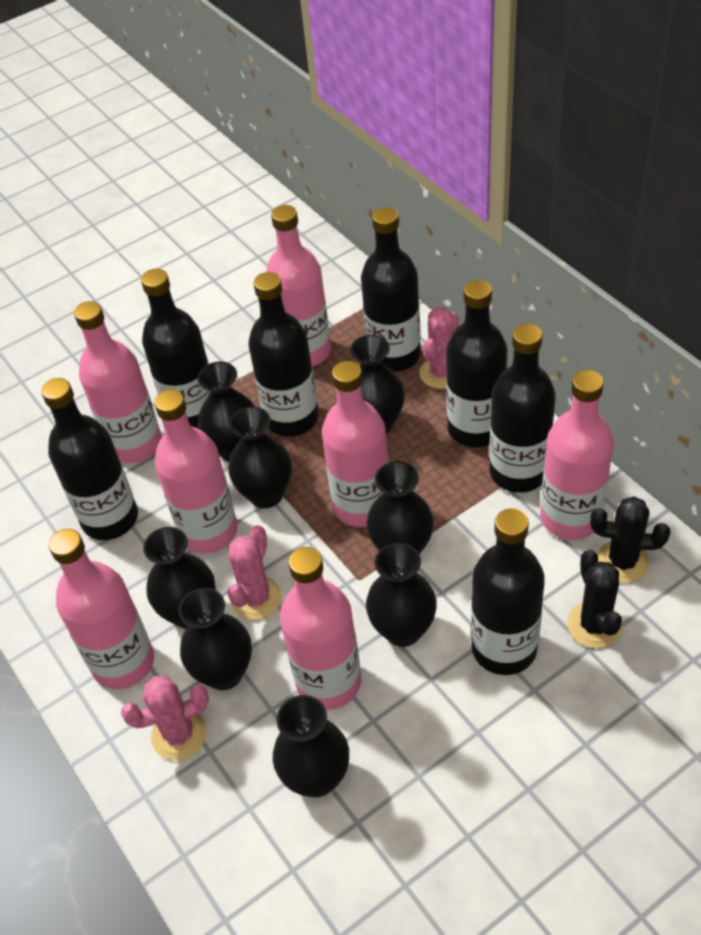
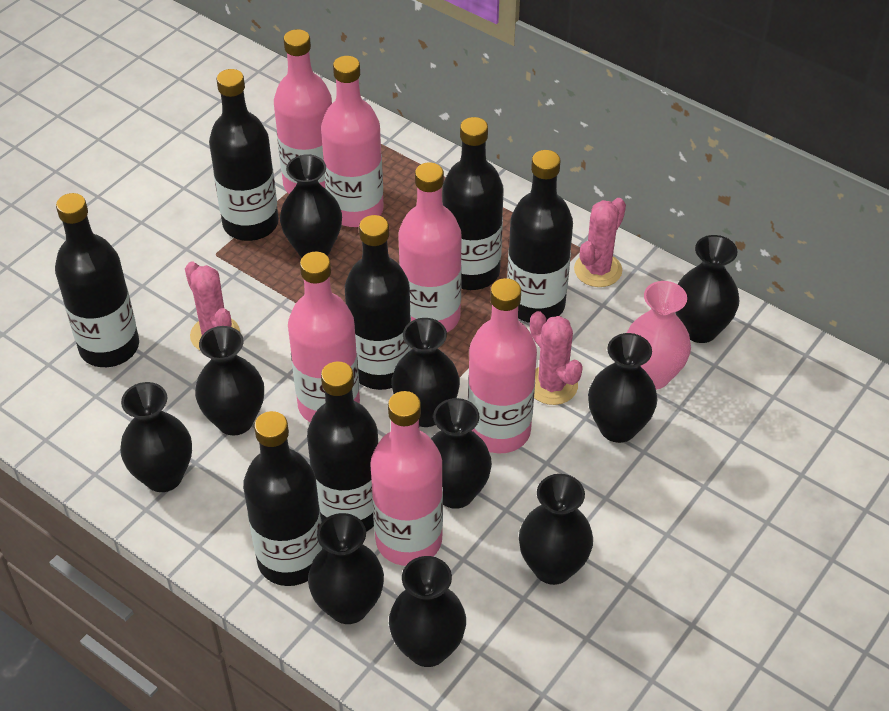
black cactus: 2 -> 0
black vase: 8 -> 10
pink bottle: 7 -> 6
pink vase: 0 -> 1

